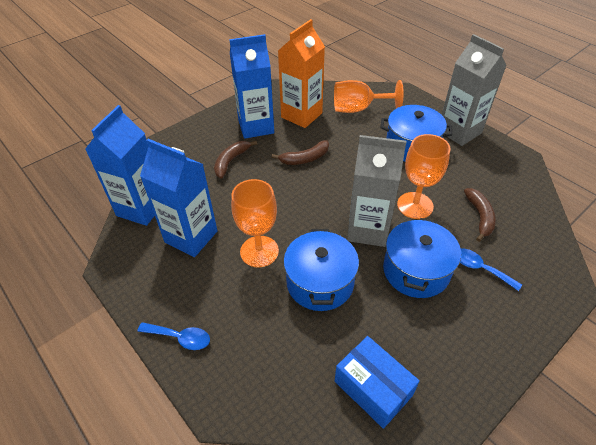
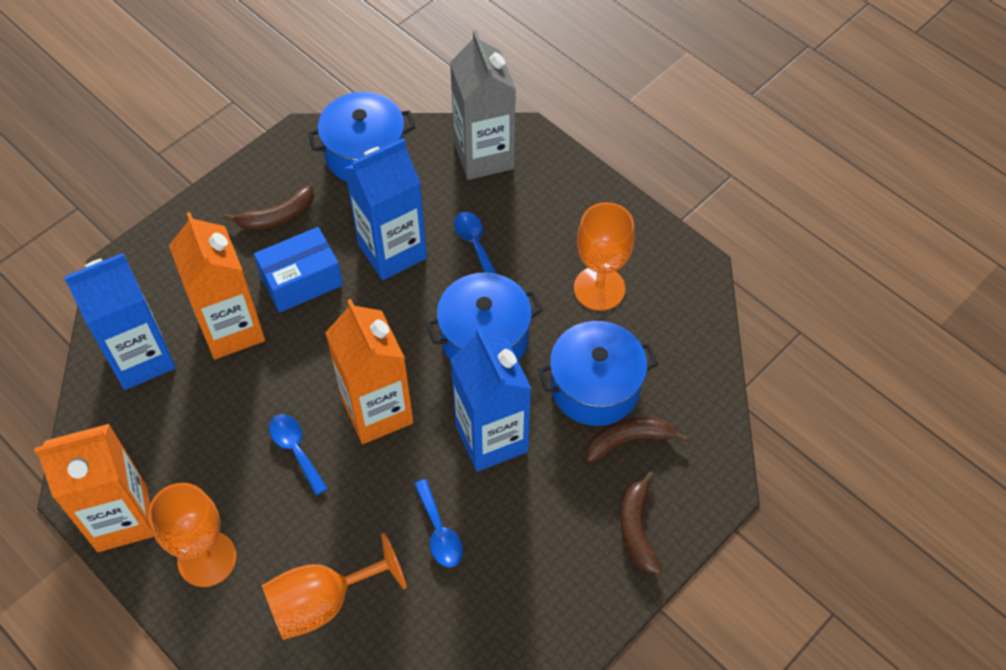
blue spoon: 2 -> 3
grey carton: 2 -> 1
orange carton: 1 -> 3

